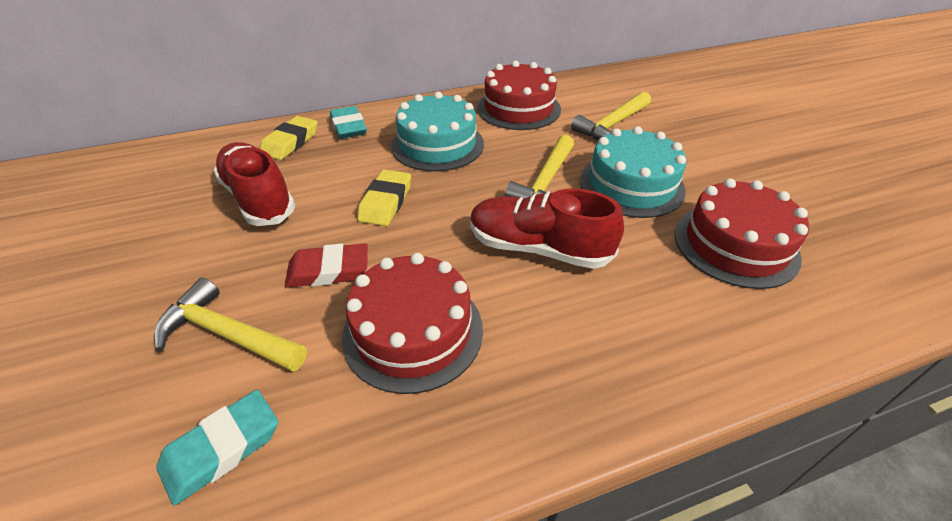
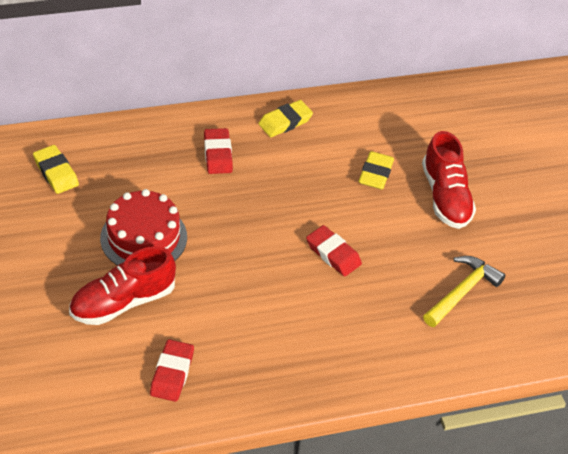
red cake: 3 -> 1
red eraser: 1 -> 3
turquoise cake: 2 -> 0
turquoise eraser: 2 -> 0
yellow eraser: 2 -> 3
yellow hammer: 3 -> 1

